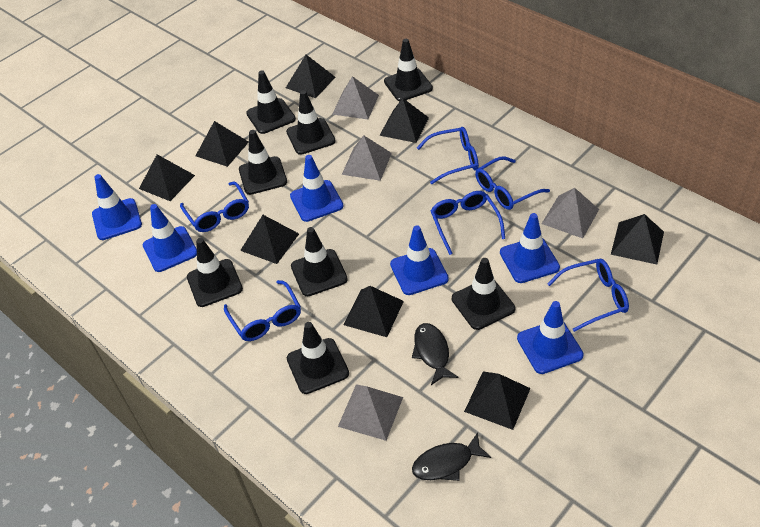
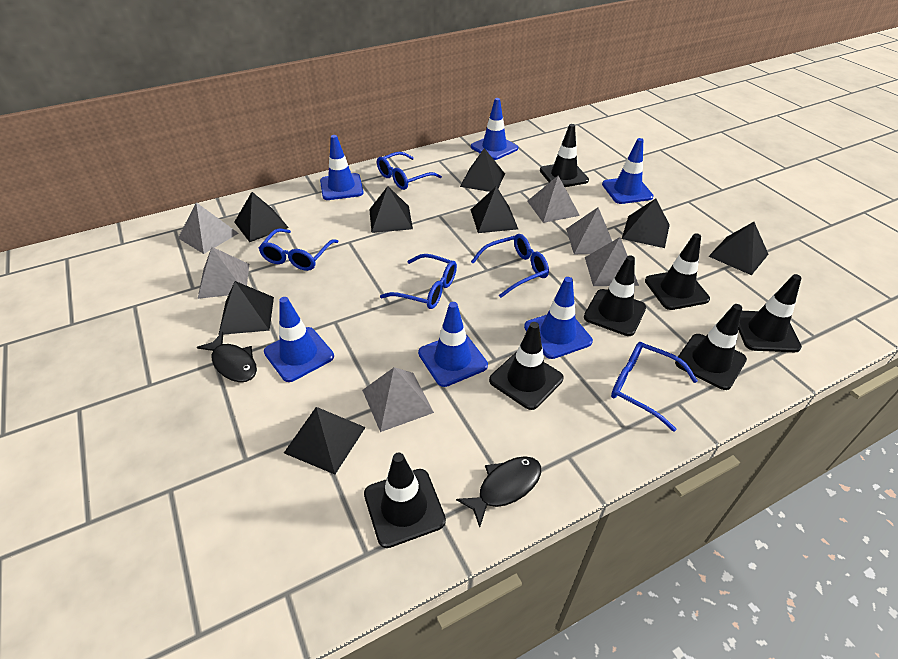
black traffic cone: 8 -> 7
blue glasses: 6 -> 5
grey pyramid: 4 -> 6

